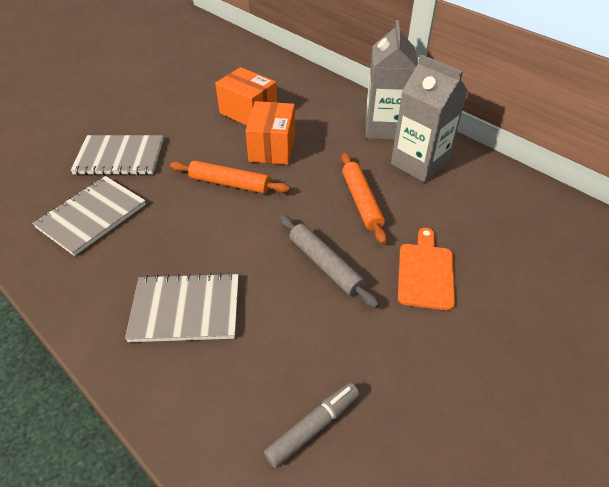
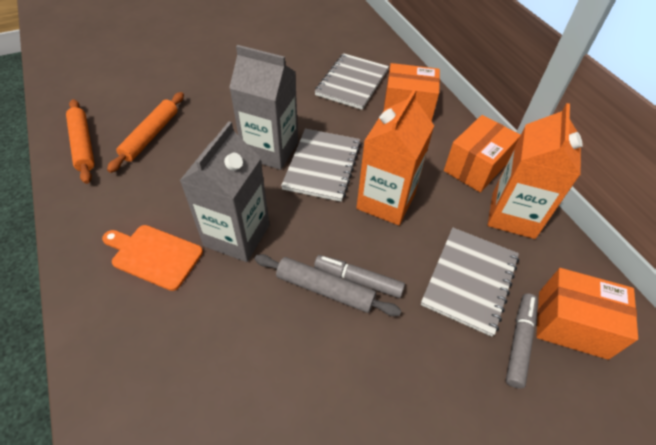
grey marker: 1 -> 2
orange box: 2 -> 3
orange carton: 0 -> 2

